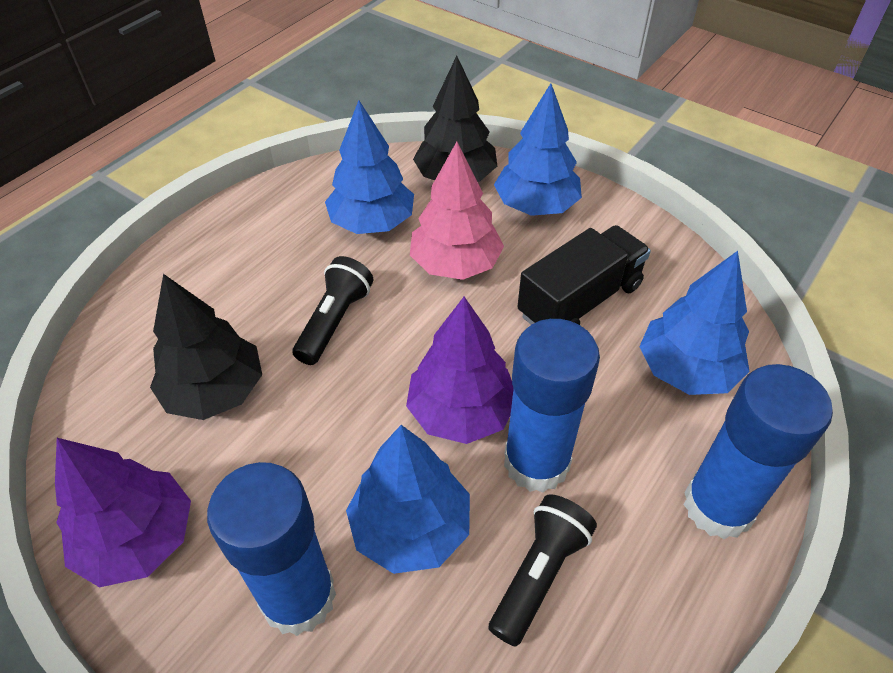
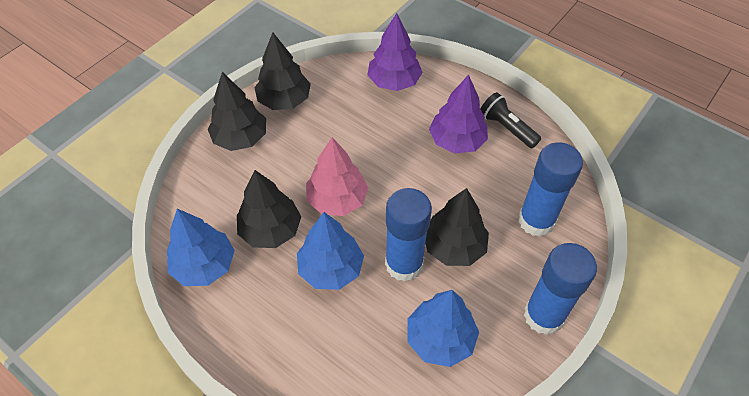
black flashlight: 2 -> 1
black tree: 2 -> 4
black truck: 1 -> 0
blue tree: 4 -> 3

